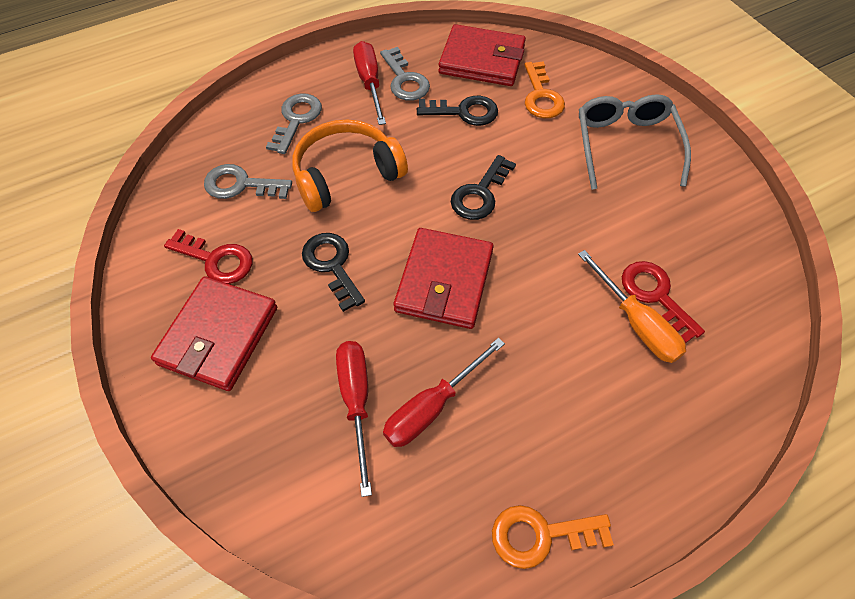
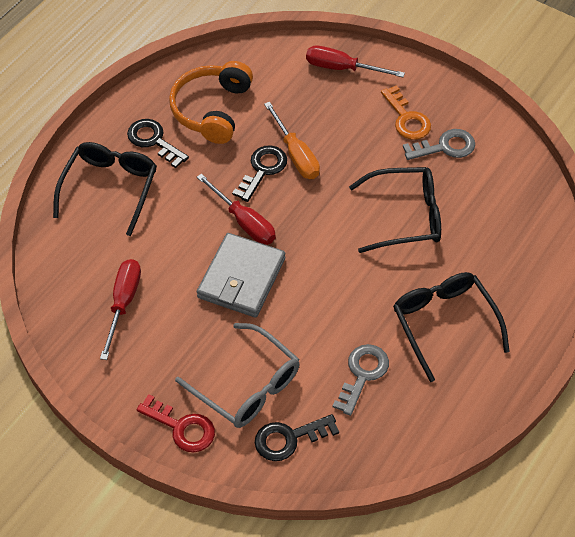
black glasses: 0 -> 3
grey key: 3 -> 2
grey wallet: 0 -> 1
orange key: 2 -> 1
red key: 2 -> 1
red wallet: 3 -> 0

